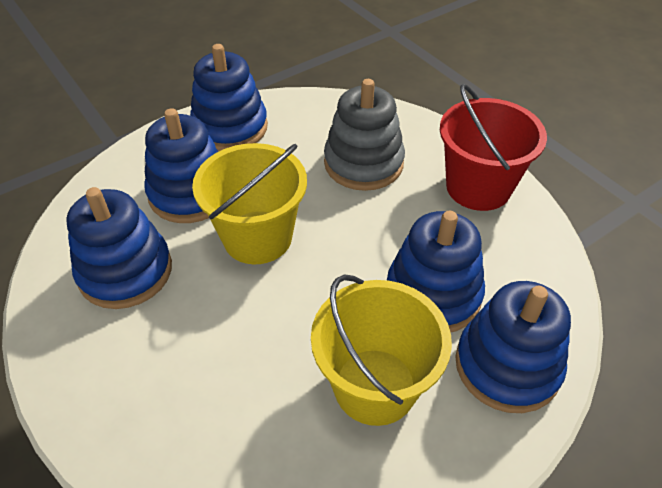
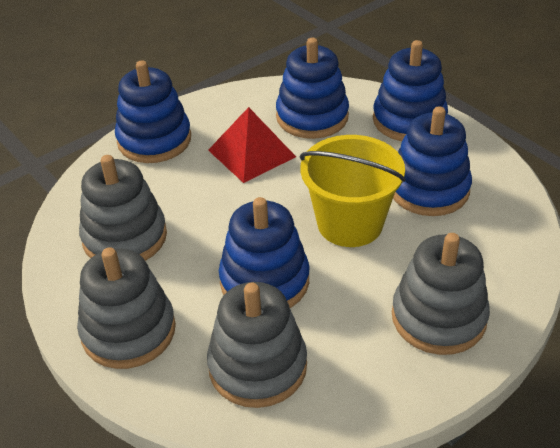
grey stacking toy: 1 -> 4
red bucket: 1 -> 0
red pyramid: 0 -> 1
yellow bucket: 2 -> 1

